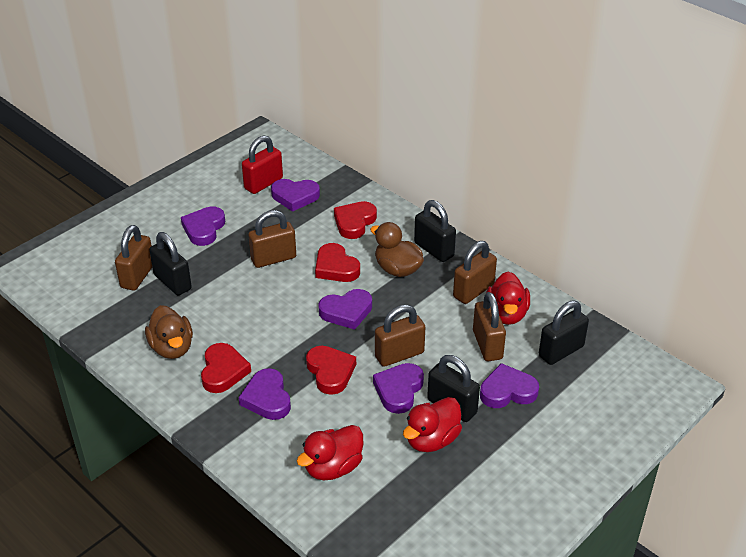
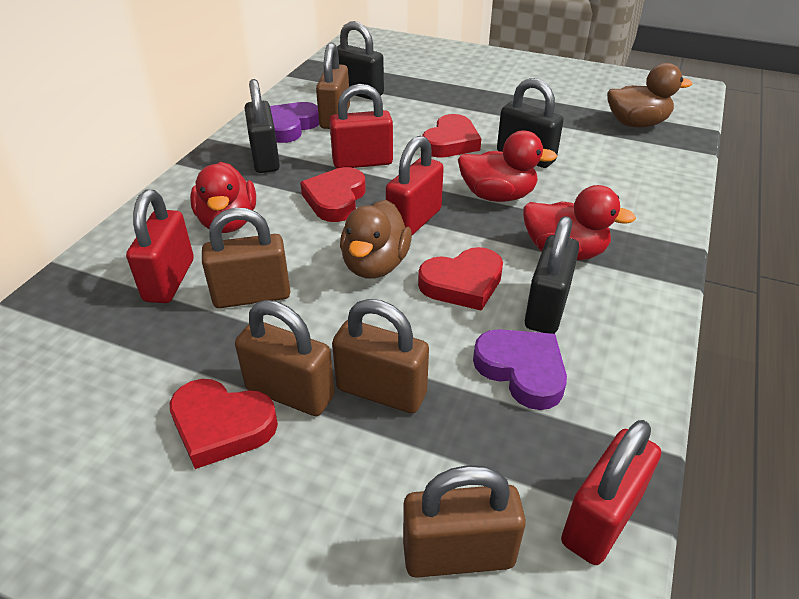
purple heart: 6 -> 2
red padlock: 1 -> 4

